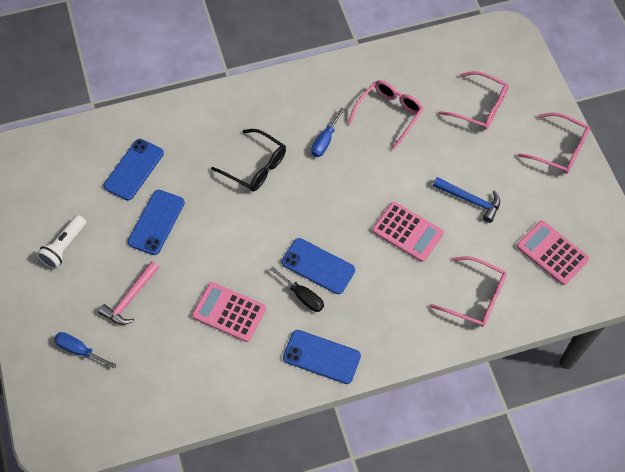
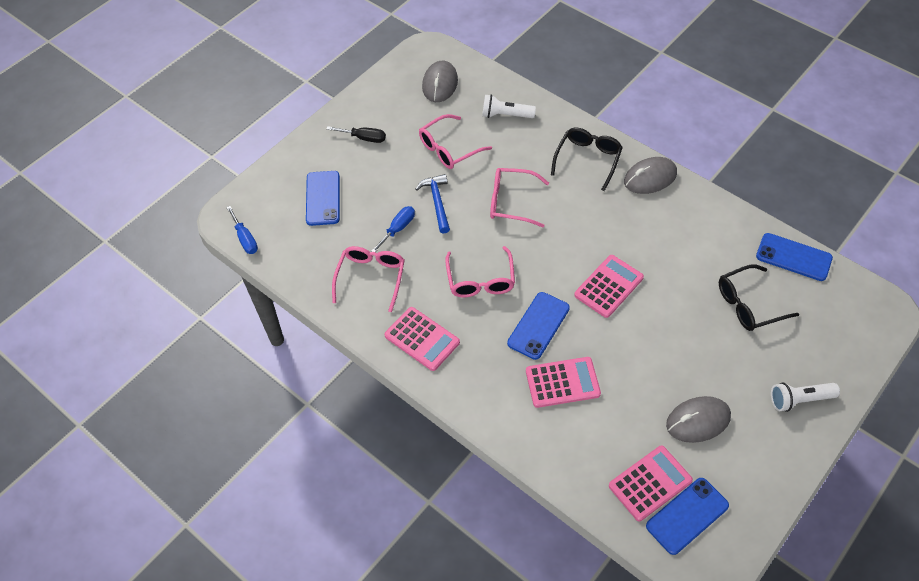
black glasses: 1 -> 2
grey mouse: 0 -> 3
pink calculator: 3 -> 4
pink hammer: 1 -> 0
white flashlight: 1 -> 2

